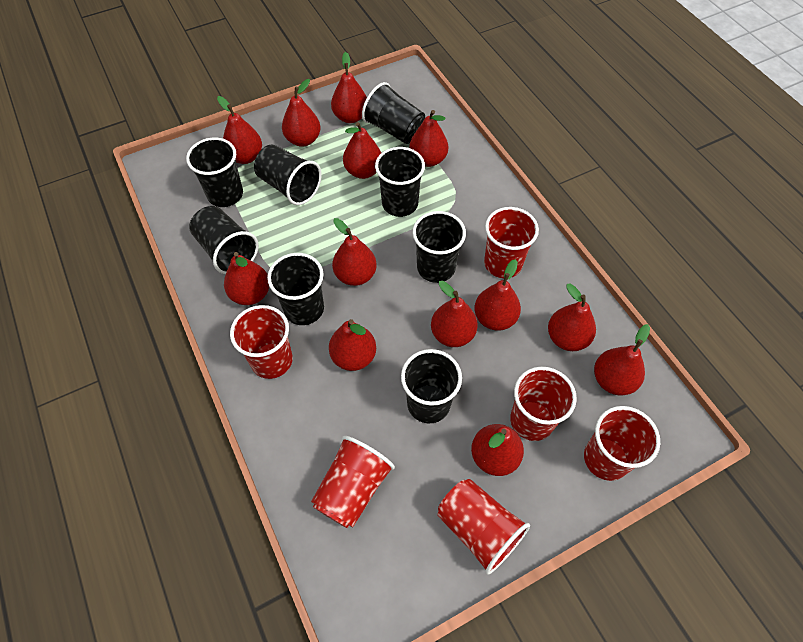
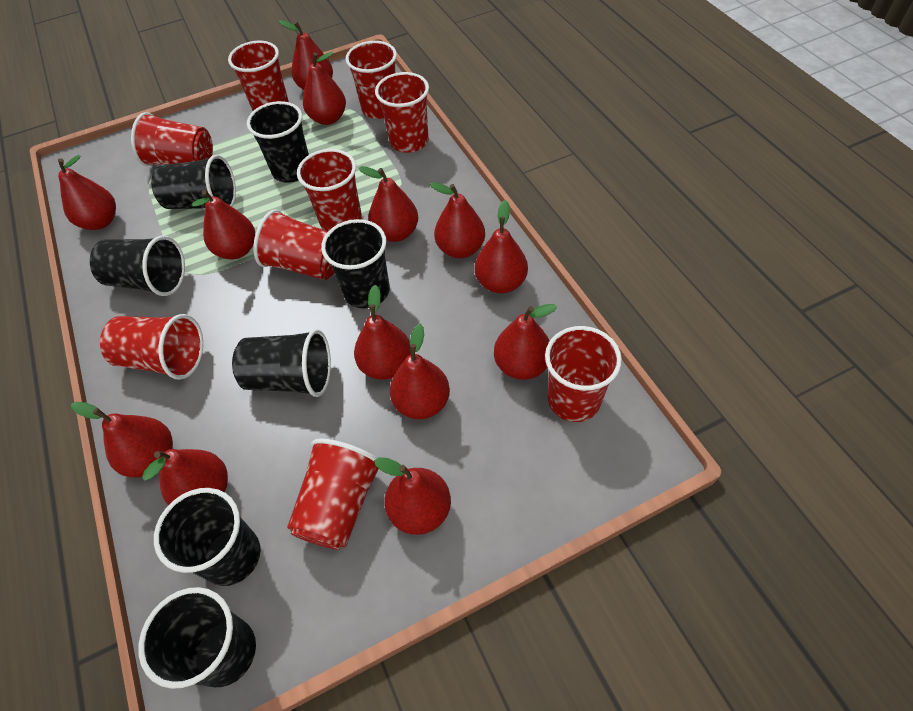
black cup: 8 -> 7
red cup: 6 -> 9

